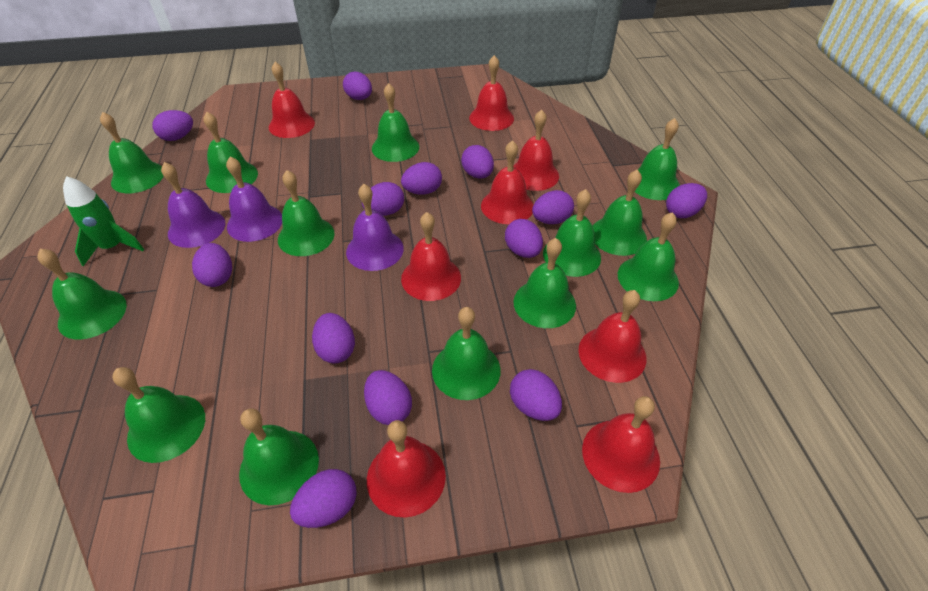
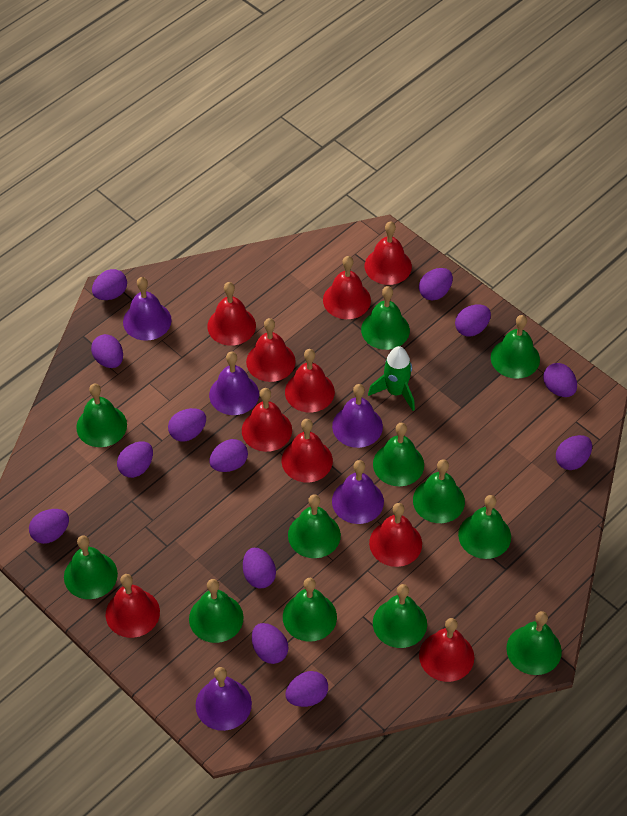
green bell: 13 -> 12
purple bell: 3 -> 5
red bell: 8 -> 10

